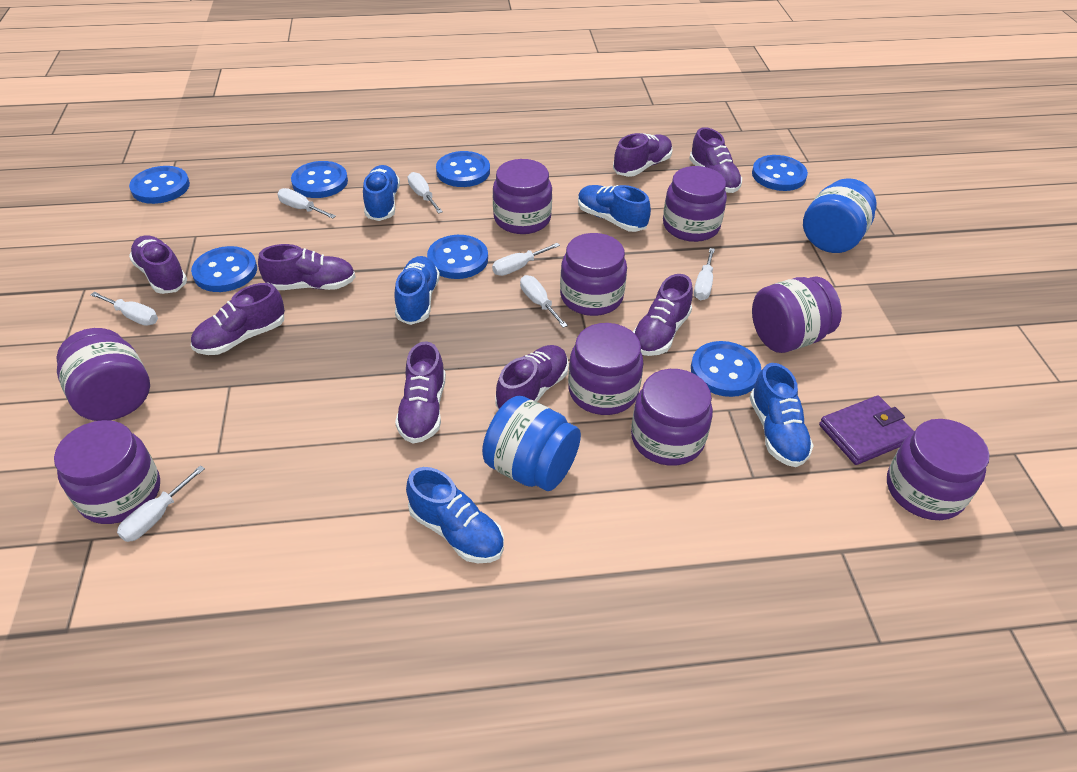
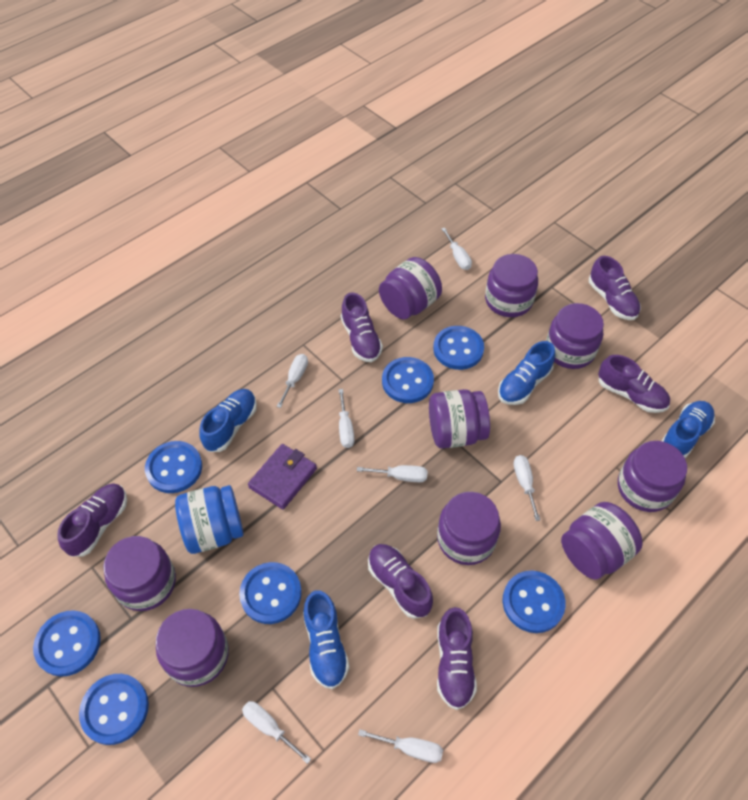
blue jar: 2 -> 1
blue shoe: 5 -> 4
purple shoe: 8 -> 6

